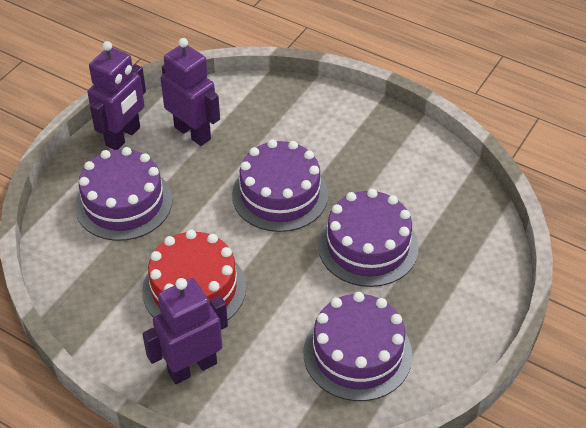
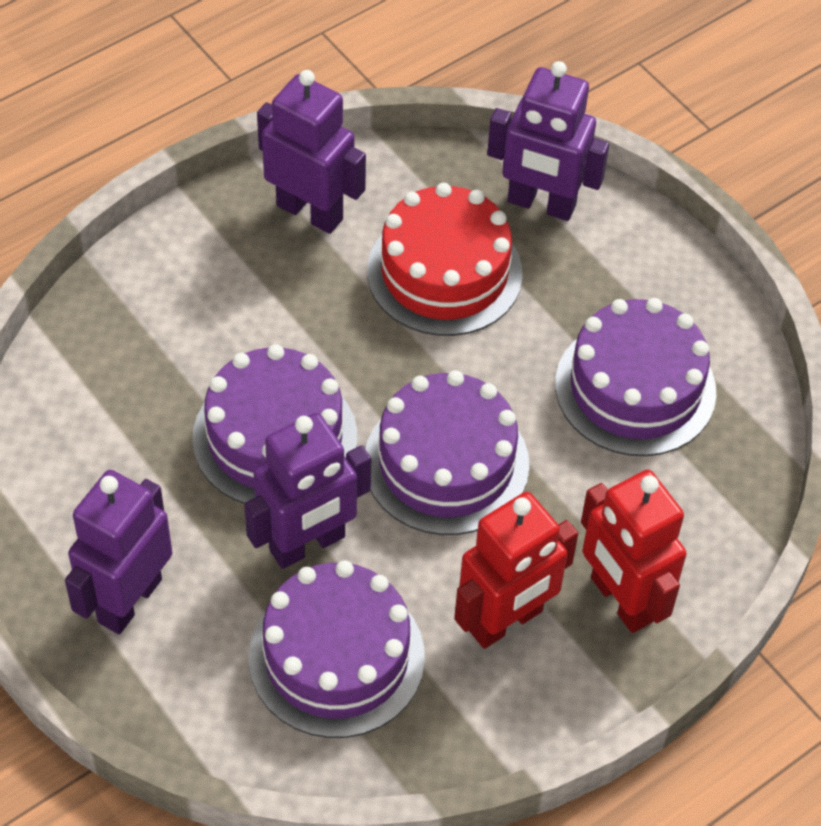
purple robot: 3 -> 4
red robot: 0 -> 2

